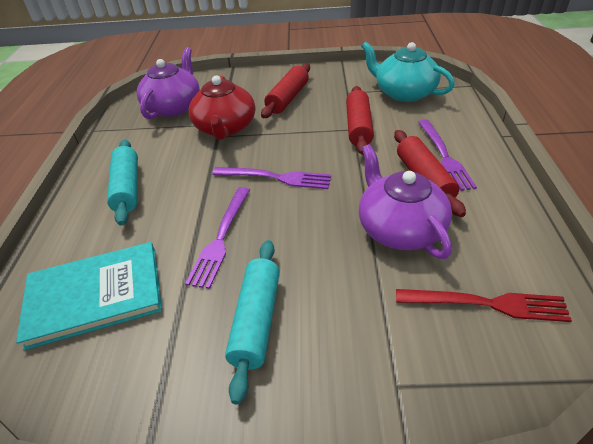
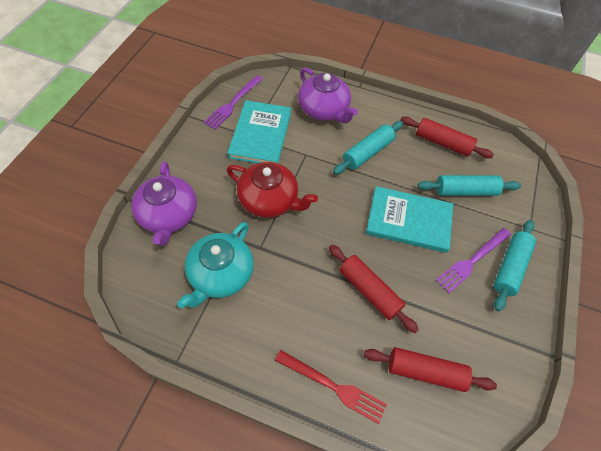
purple fork: 3 -> 2
turquoise book: 1 -> 2
turquoise rolling pin: 2 -> 3

